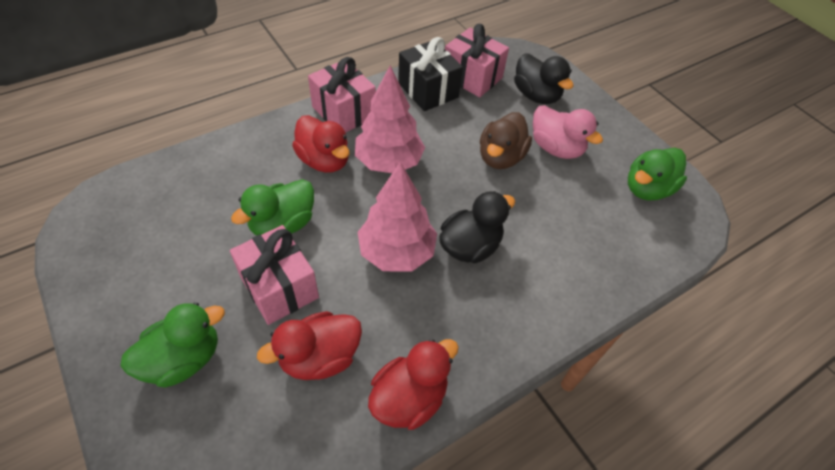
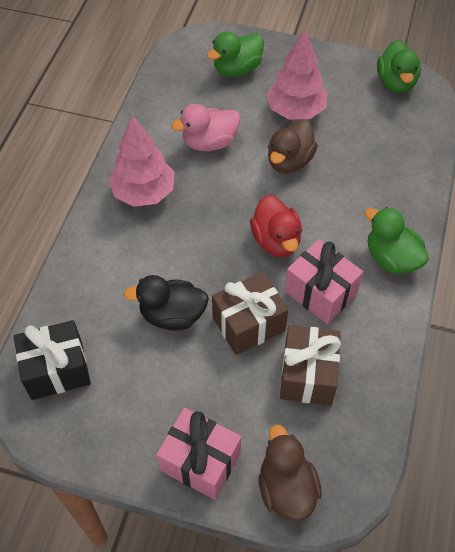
black duck: 2 -> 1
brown duck: 1 -> 2
brown gift: 0 -> 2
pink gift: 3 -> 2
red duck: 3 -> 1

